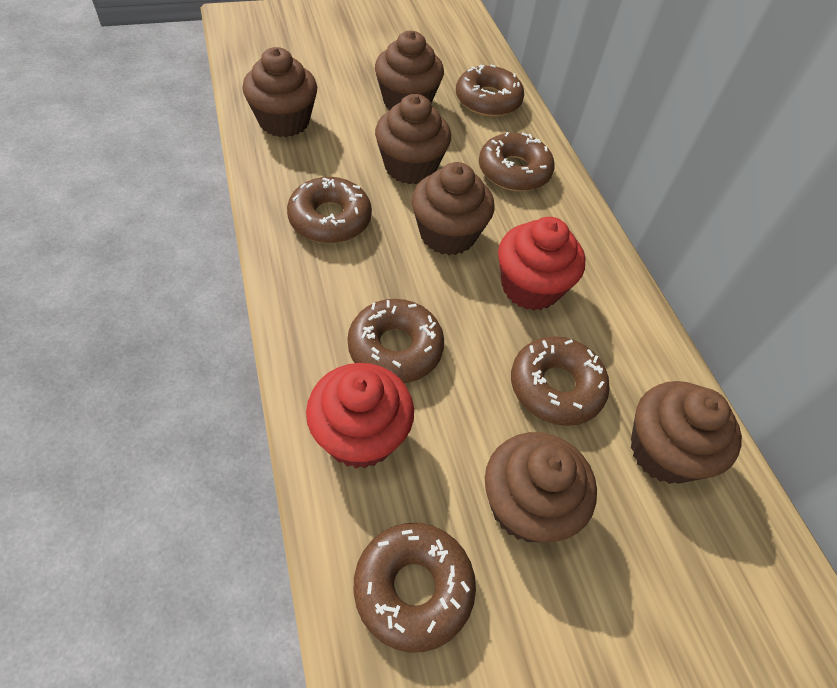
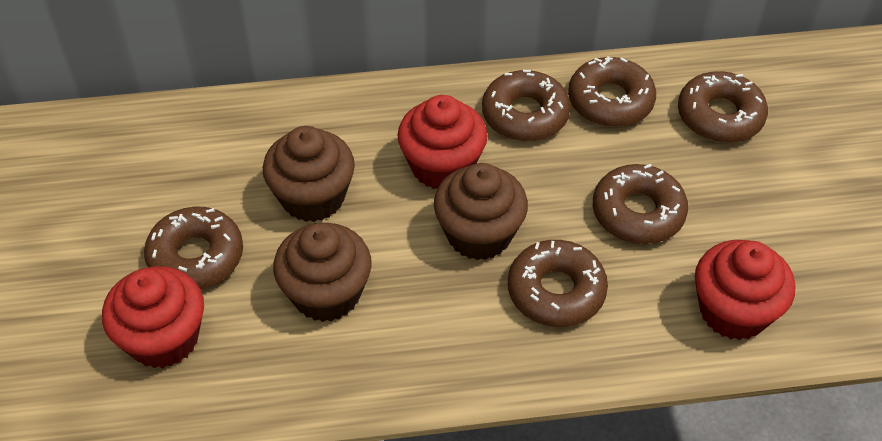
brown cupcake: 6 -> 3
red cupcake: 2 -> 3

